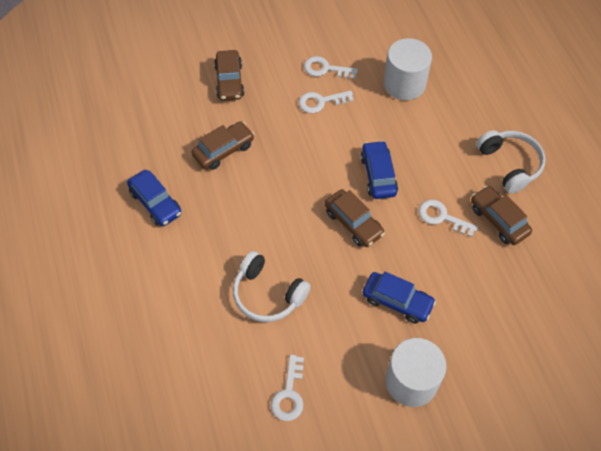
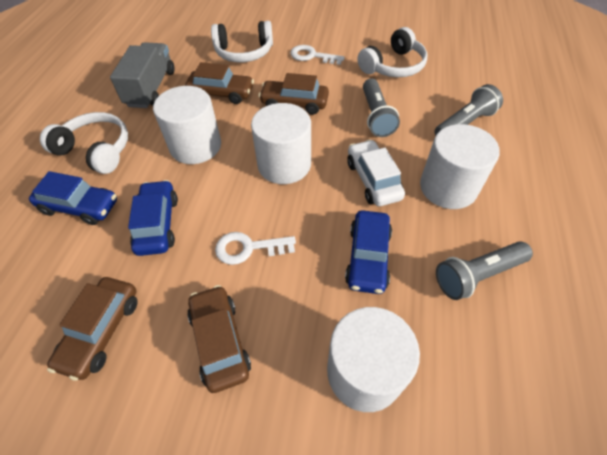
grey flashlight: 0 -> 3
grey truck: 0 -> 1
white car: 0 -> 1
white cylinder: 2 -> 4
white headphones: 2 -> 3
white key: 4 -> 2

